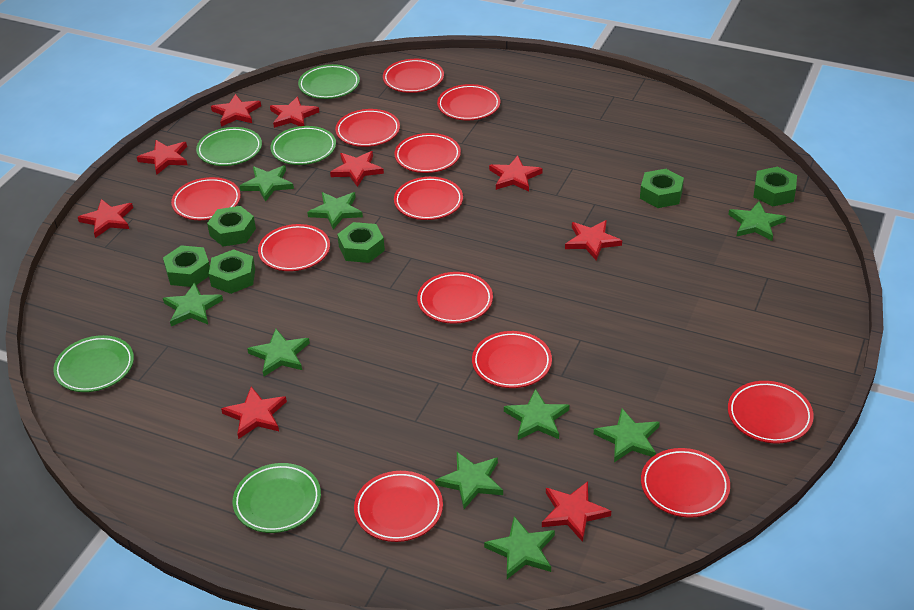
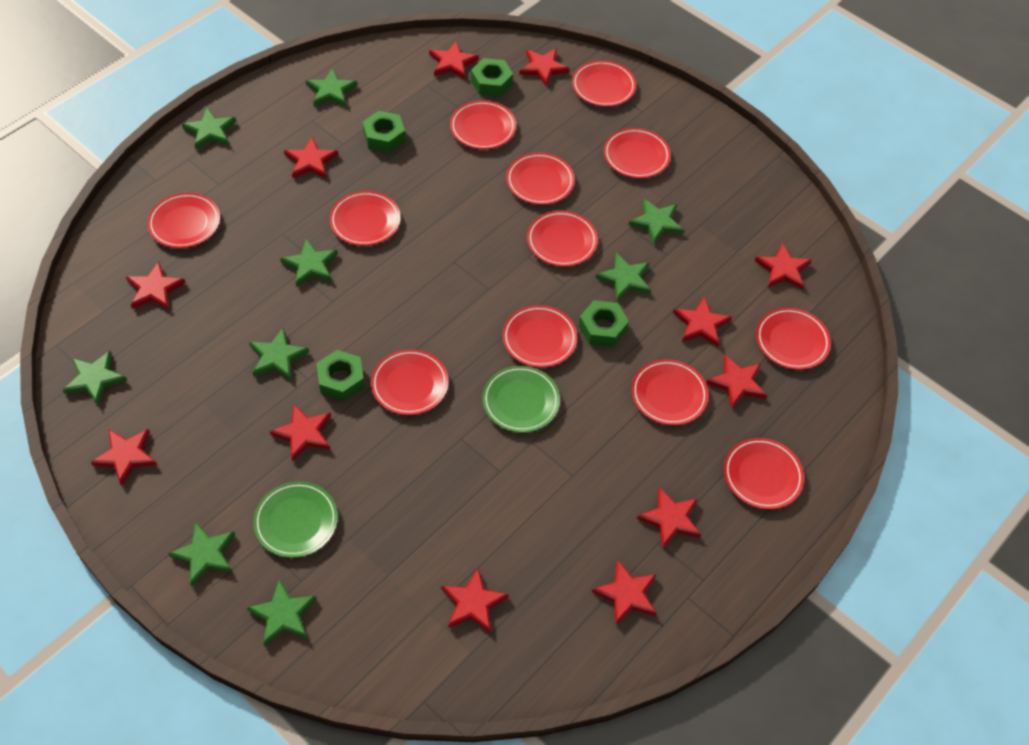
green nut: 6 -> 4
green plate: 5 -> 2
red star: 9 -> 12

